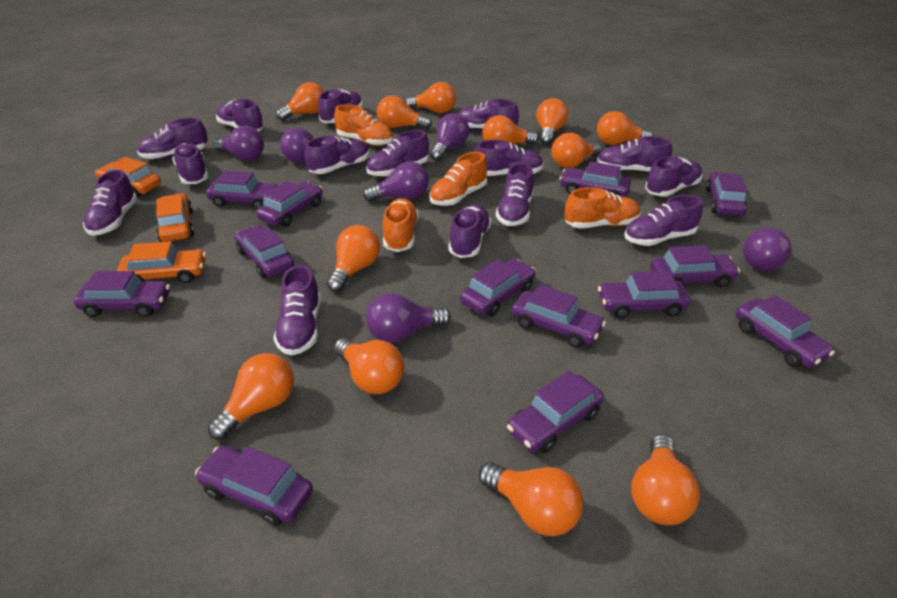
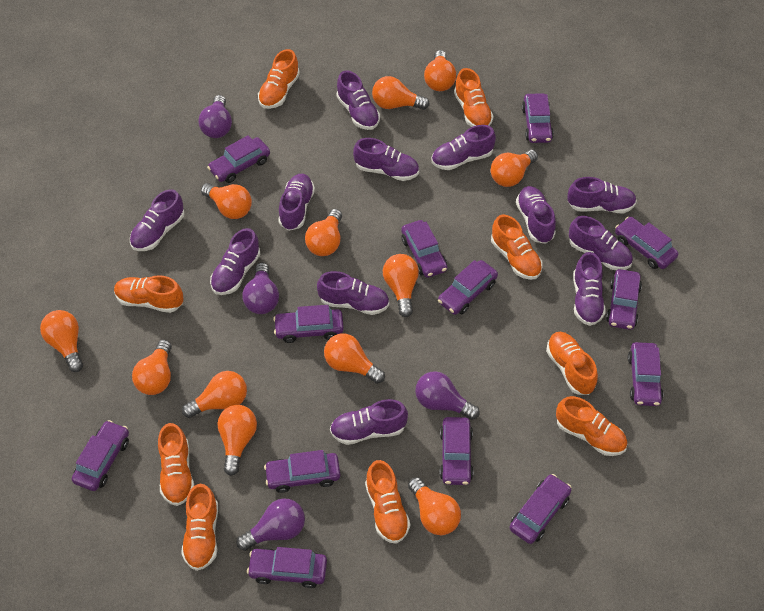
orange car: 3 -> 0
orange shoe: 4 -> 9
purple light bulb: 6 -> 4
purple shoe: 15 -> 12

